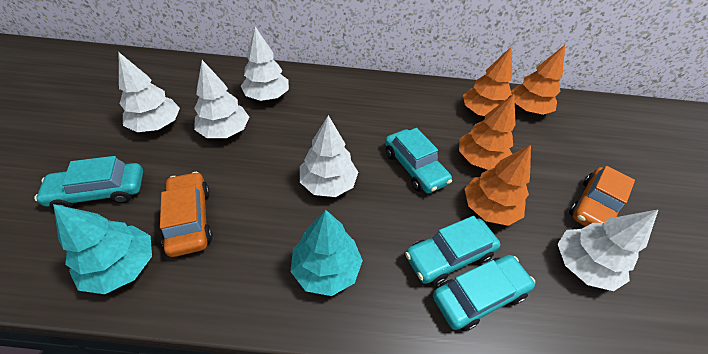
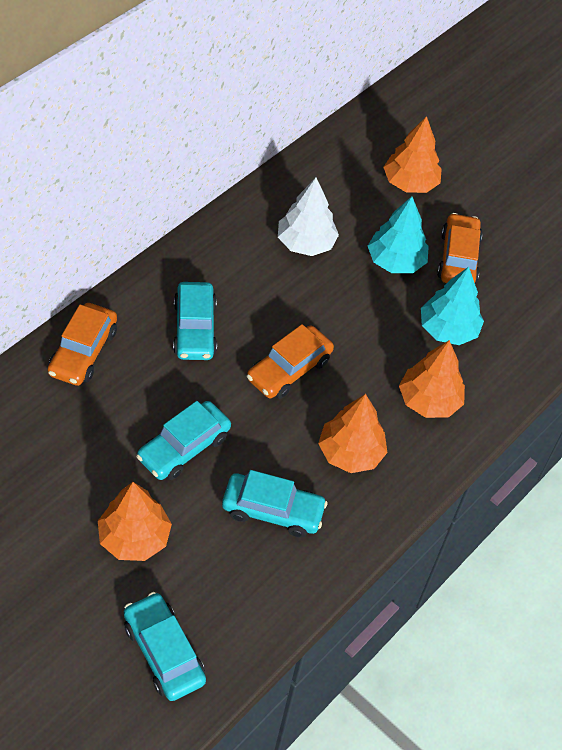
orange car: 2 -> 3
white tree: 5 -> 1

